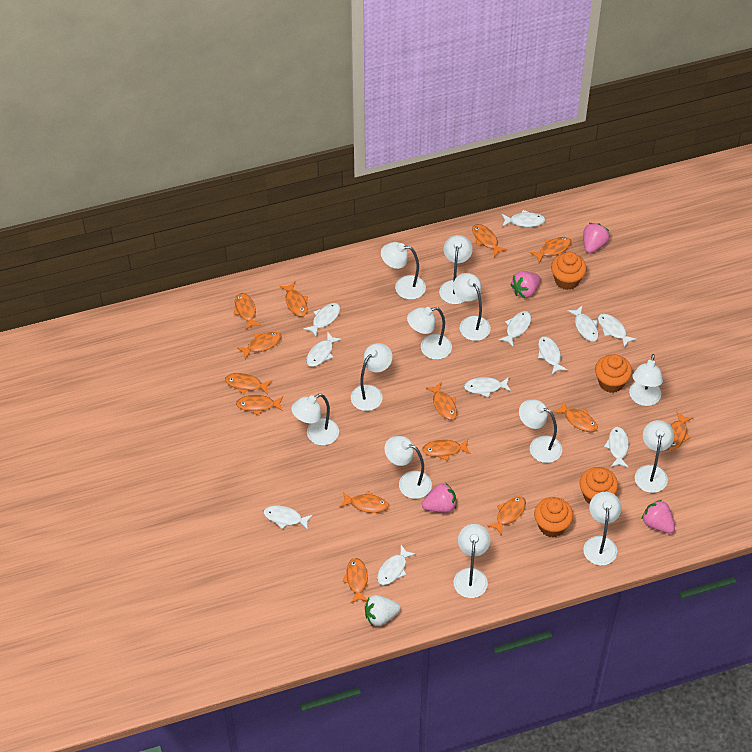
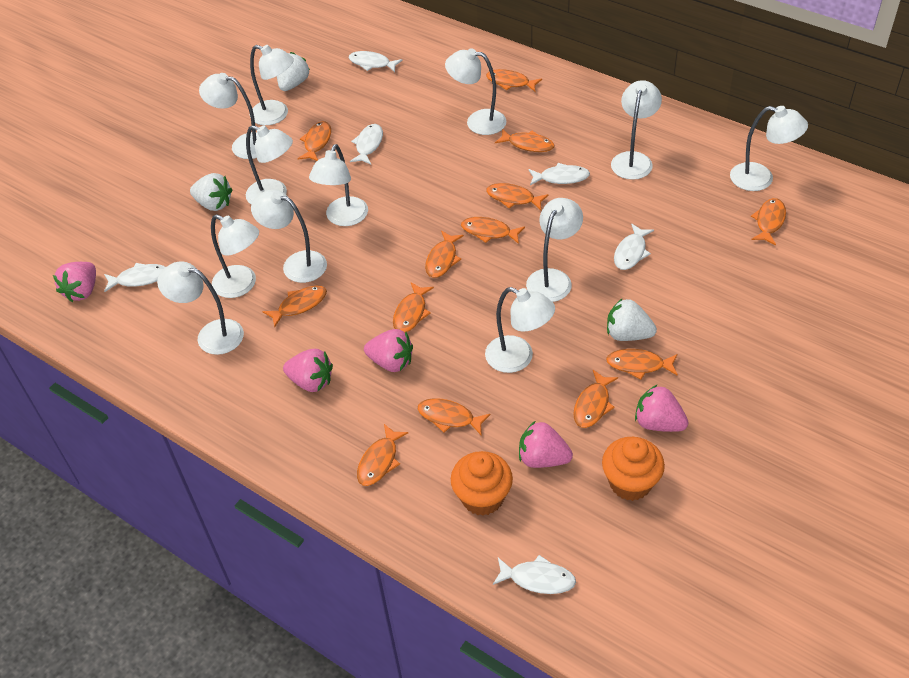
orange cupcake: 4 -> 2
orange fish: 14 -> 13
pink strawberry: 4 -> 5
white fish: 11 -> 6
white strawberry: 1 -> 3

